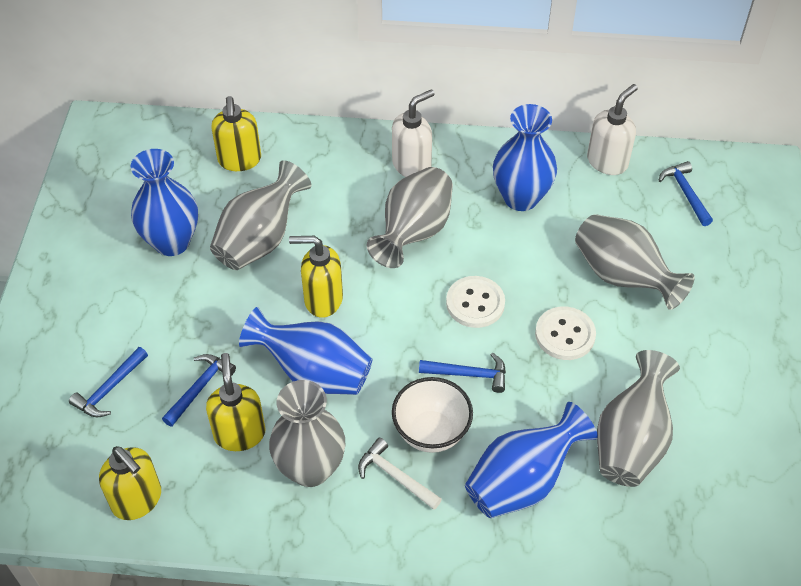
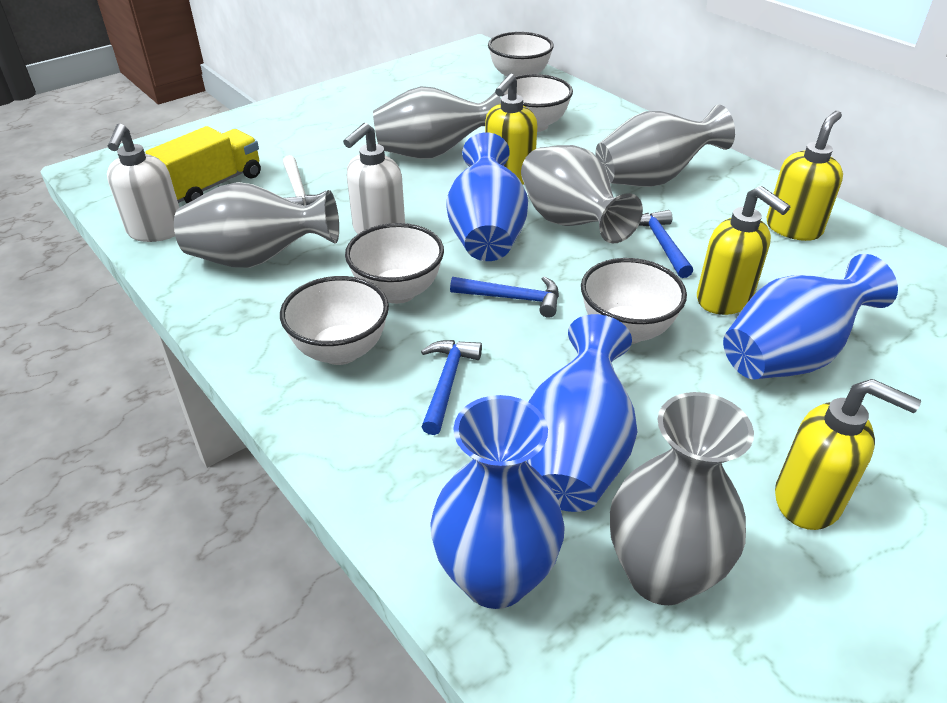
blue hammer: 4 -> 3
white bowl: 1 -> 5
white button: 2 -> 0
yellow truck: 0 -> 1

